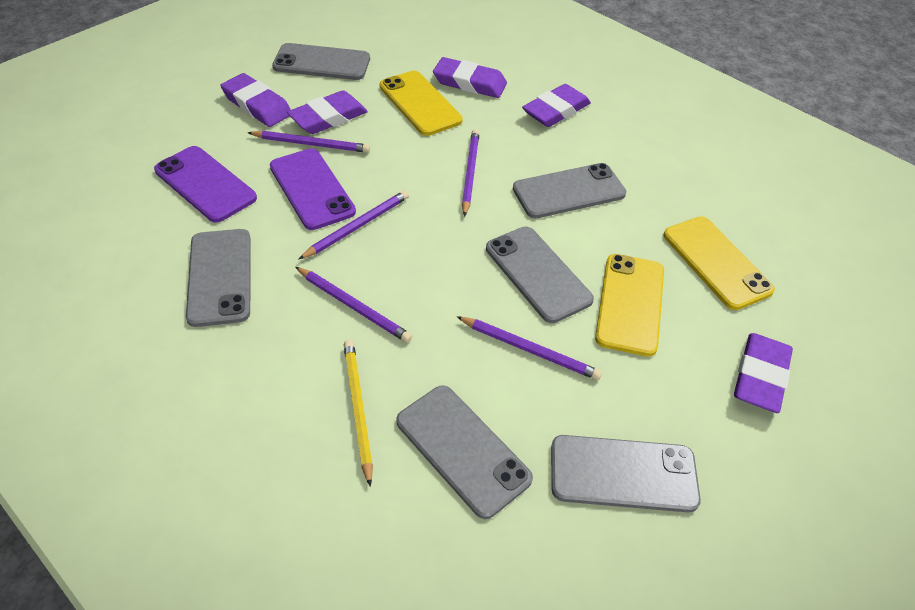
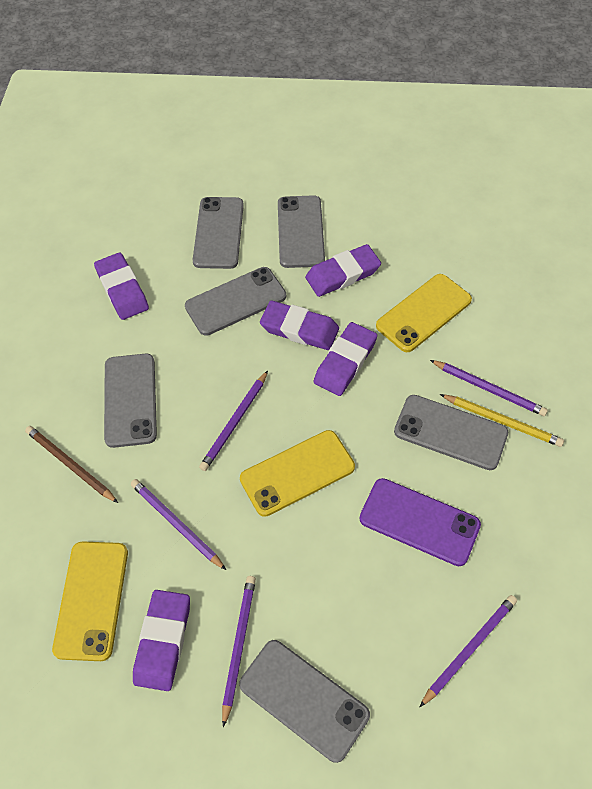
brown pencil: 0 -> 1
purple phone: 2 -> 1

